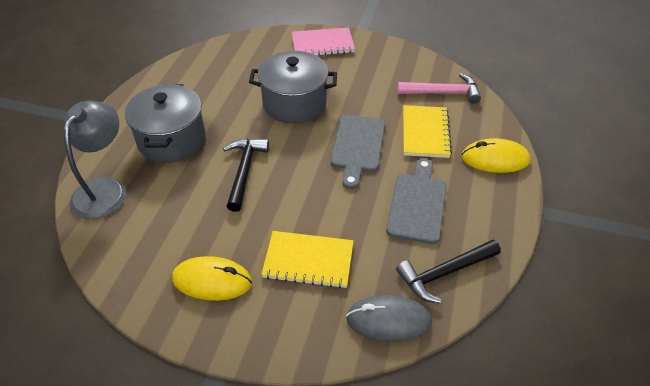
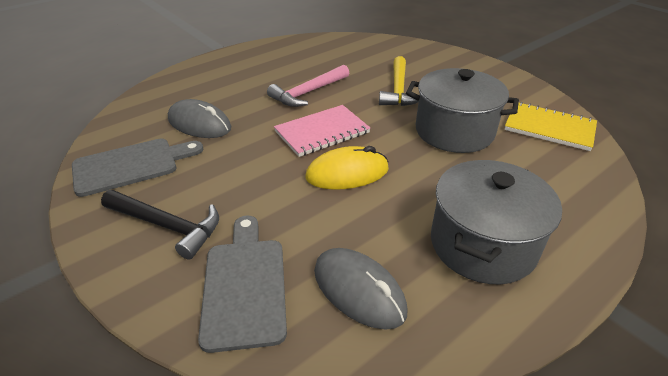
black hammer: 2 -> 1
grey lamp: 1 -> 0
grey mouse: 1 -> 2
yellow hammer: 0 -> 1
yellow mouse: 2 -> 1
yellow notebook: 2 -> 1

